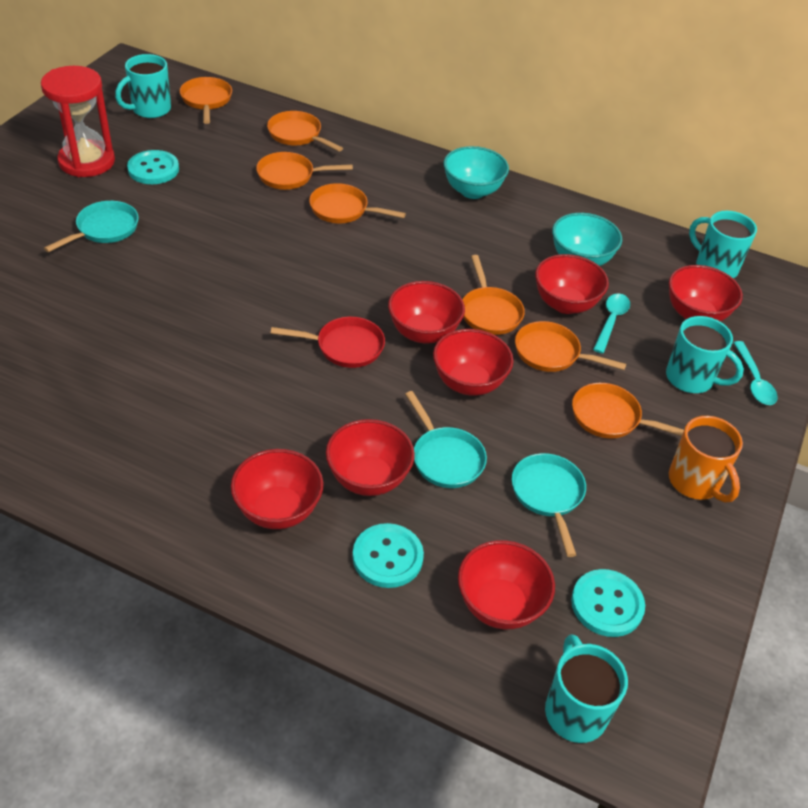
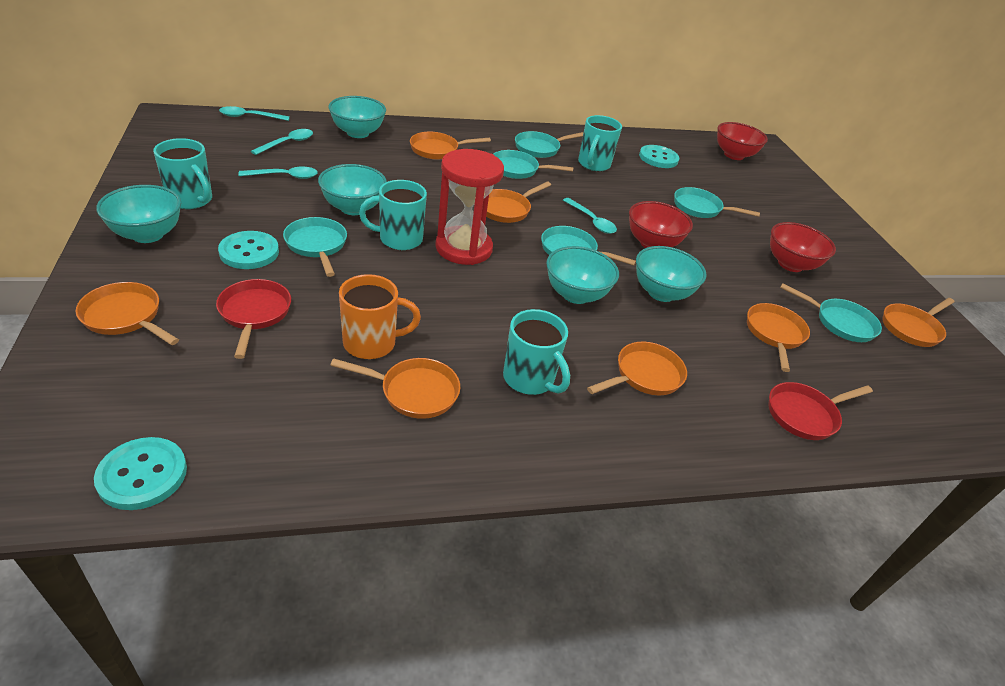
red bowl: 7 -> 3
red pan: 1 -> 2
turquoise bowl: 2 -> 5
turquoise pan: 3 -> 6
turquoise spoon: 2 -> 4

